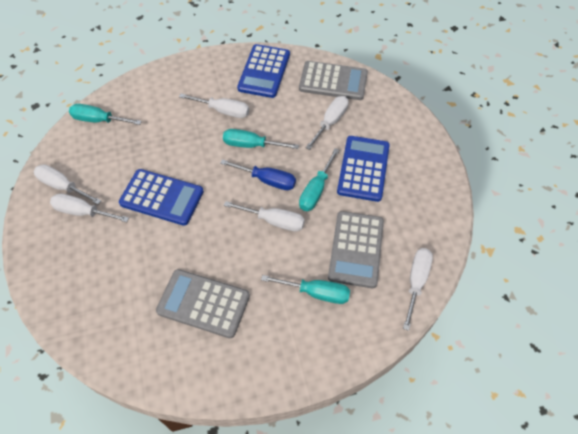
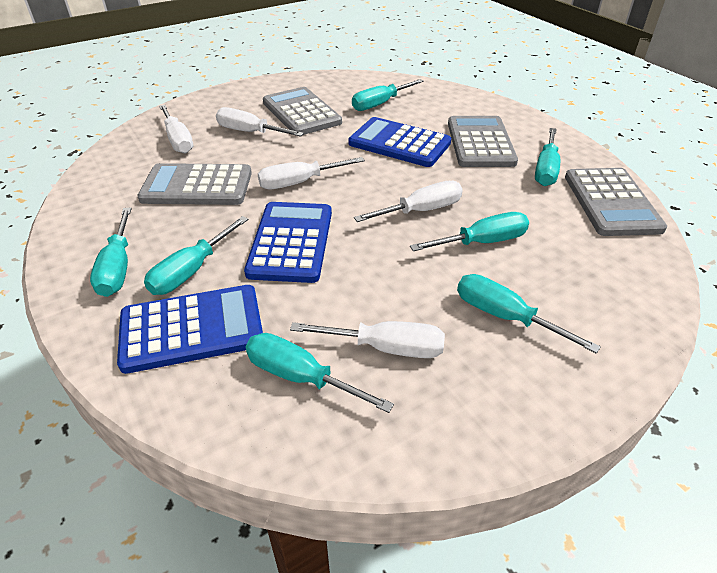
blue screwdriver: 1 -> 0
grey calculator: 3 -> 4
turquoise screwdriver: 4 -> 7
white screwdriver: 6 -> 5

